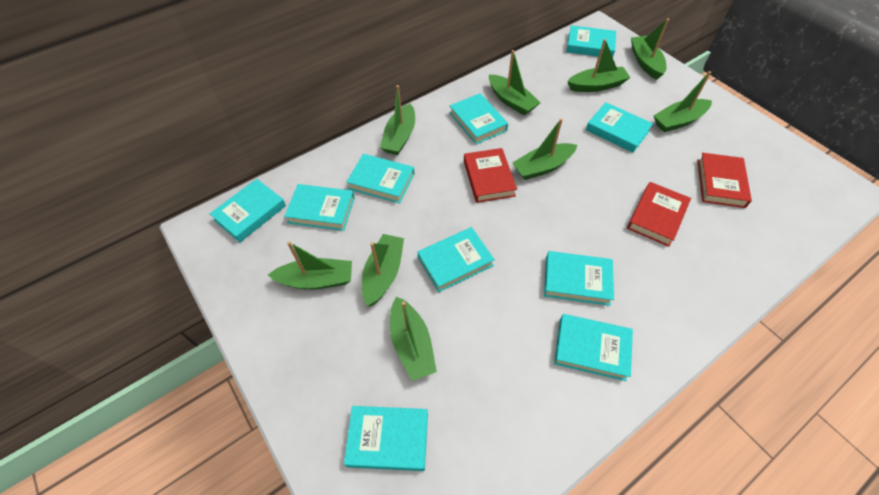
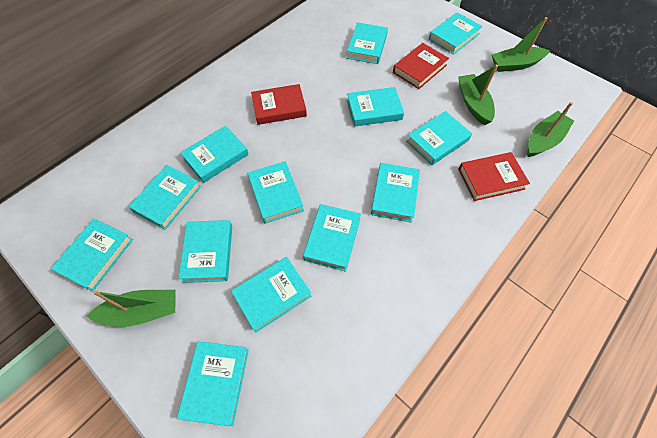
green boat: 9 -> 4
turquoise book: 10 -> 13

